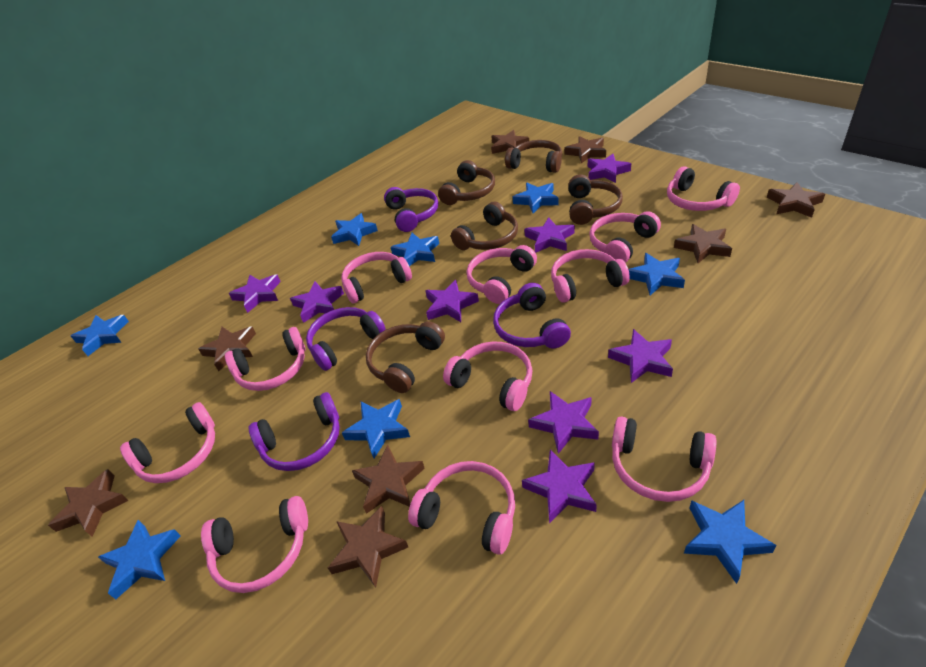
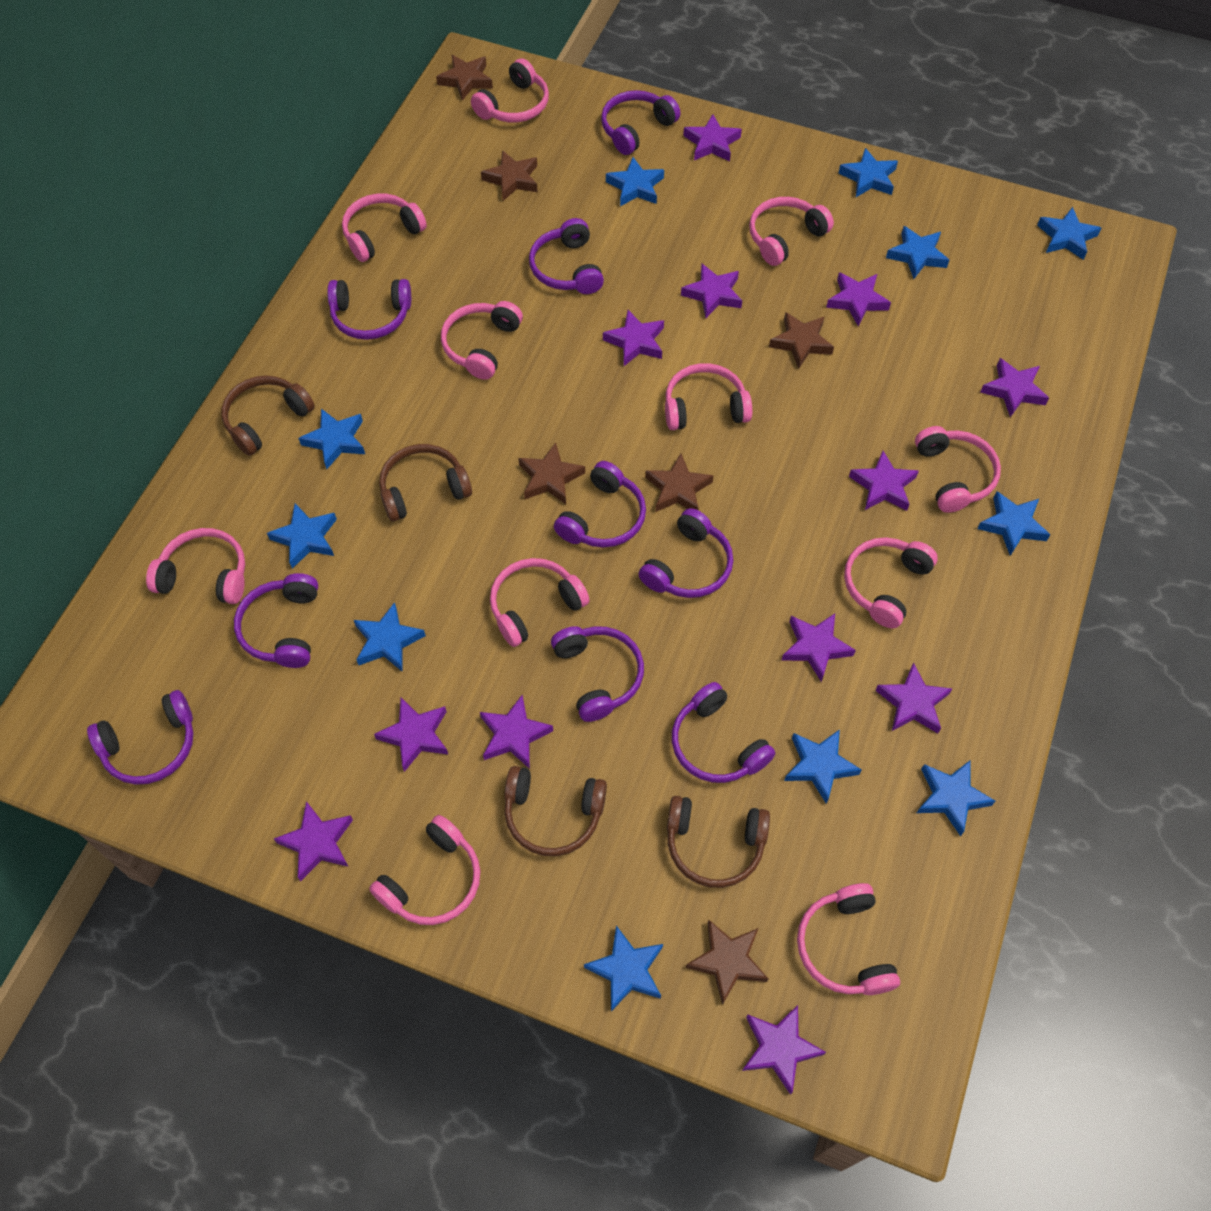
blue star: 8 -> 11
brown headphones: 5 -> 4
brown star: 8 -> 6
purple headphones: 4 -> 9
purple star: 8 -> 12

